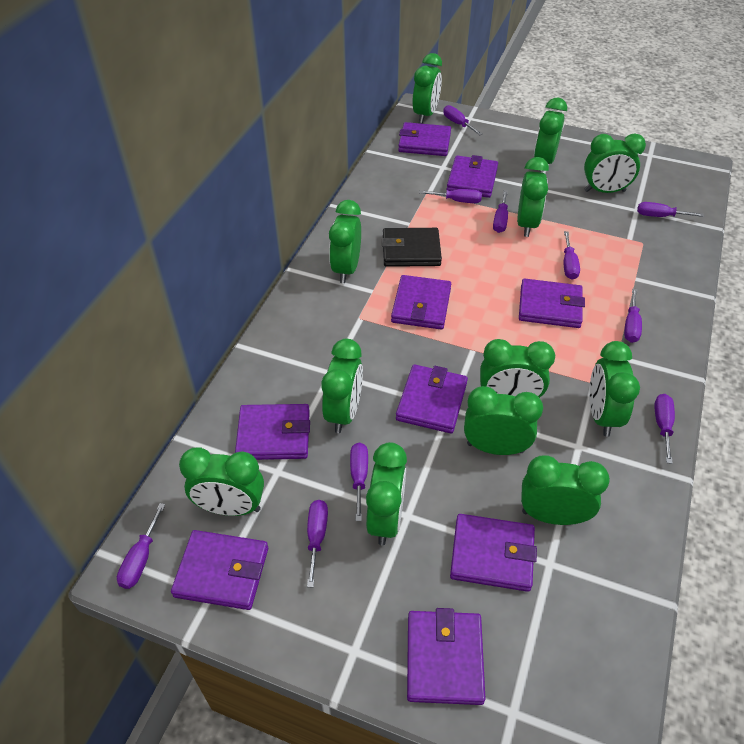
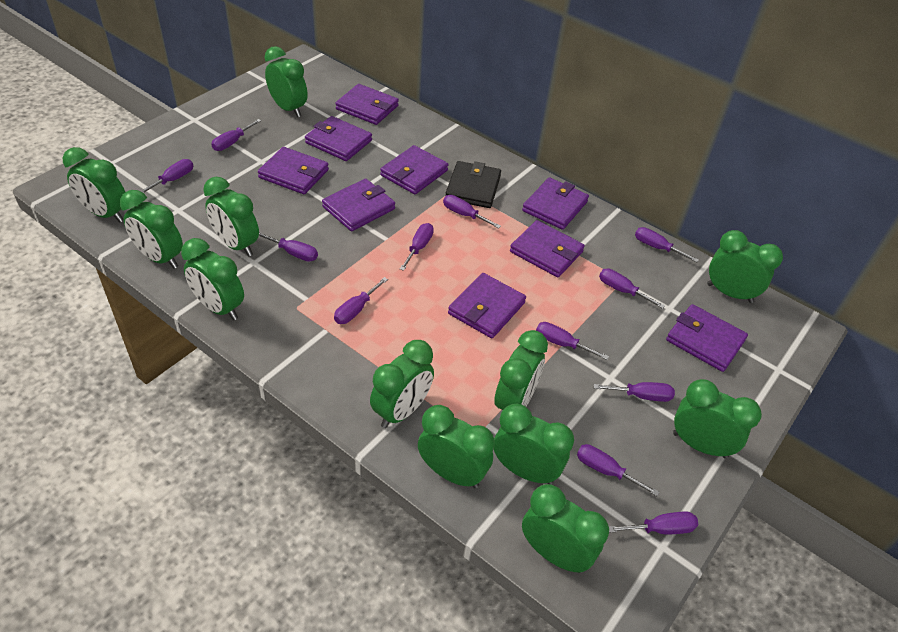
purple screwdriver: 10 -> 12

